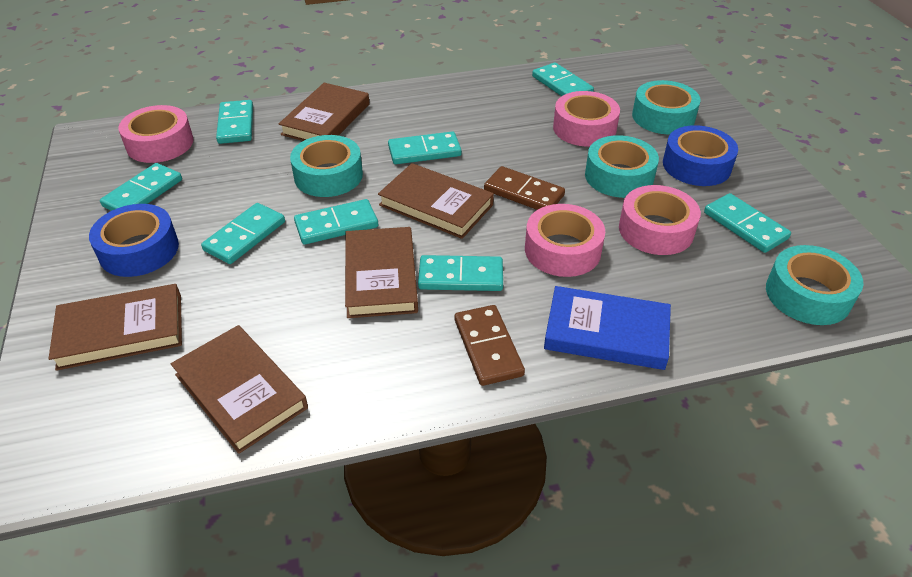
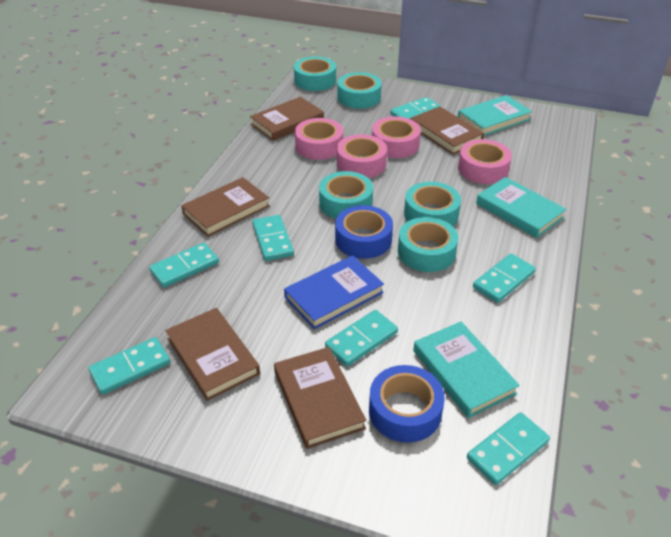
brown domino: 2 -> 0
turquoise book: 0 -> 3
turquoise domino: 8 -> 7
turquoise tape: 4 -> 5

